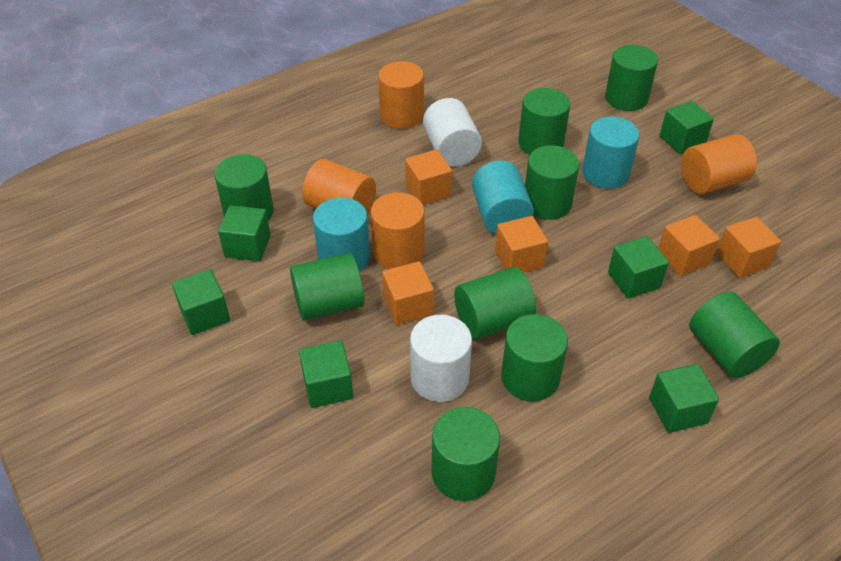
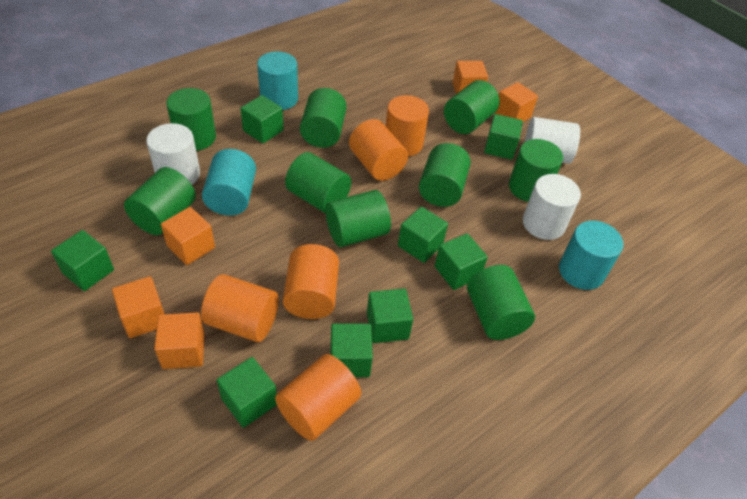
green cube: 6 -> 8
orange cylinder: 4 -> 5
white cylinder: 2 -> 3

